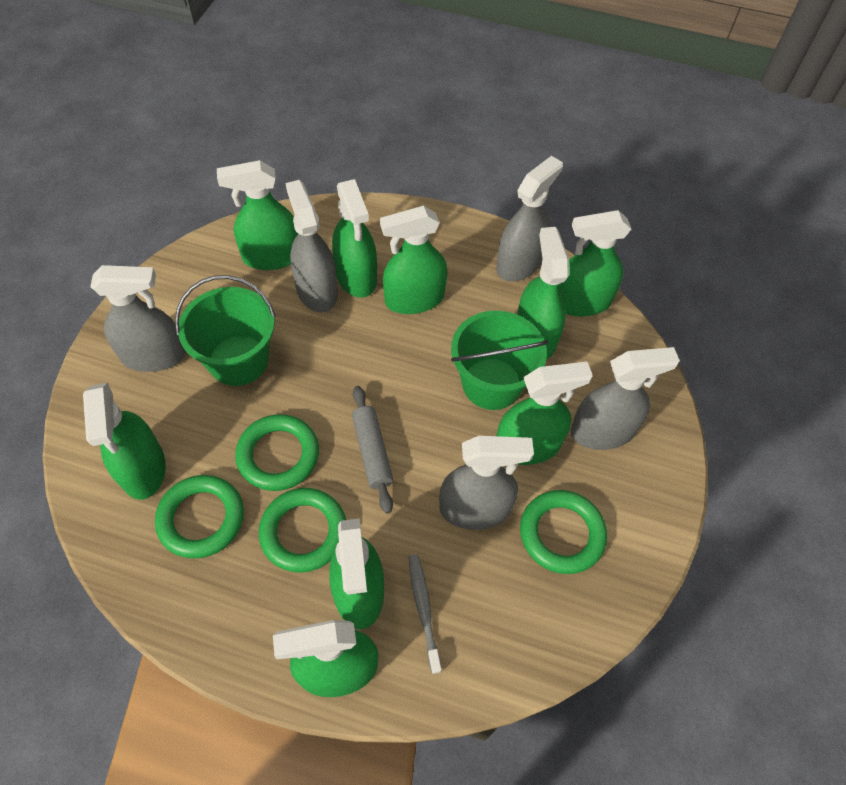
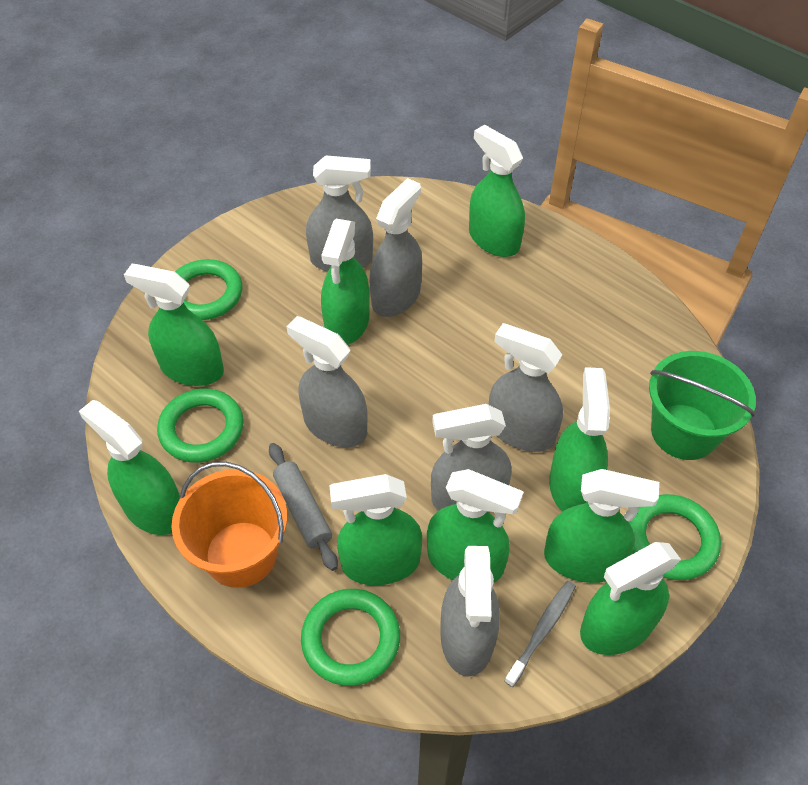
green bucket: 2 -> 1
grey spray bottle: 5 -> 6
orange bucket: 0 -> 1

